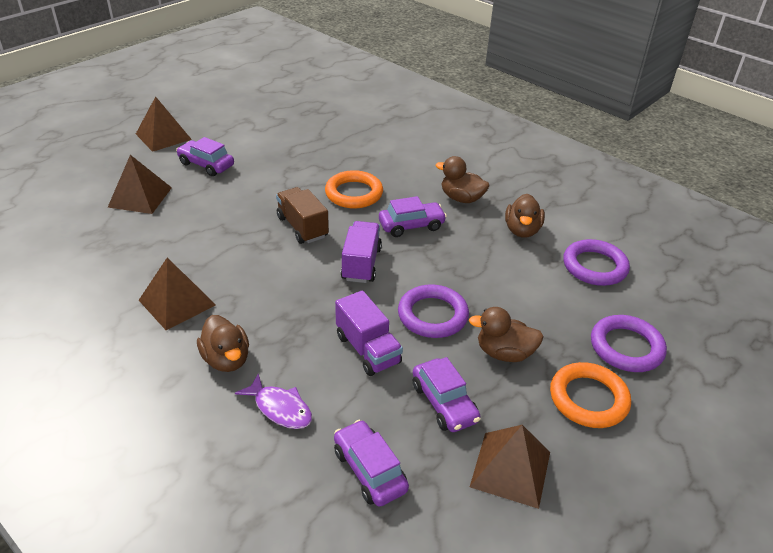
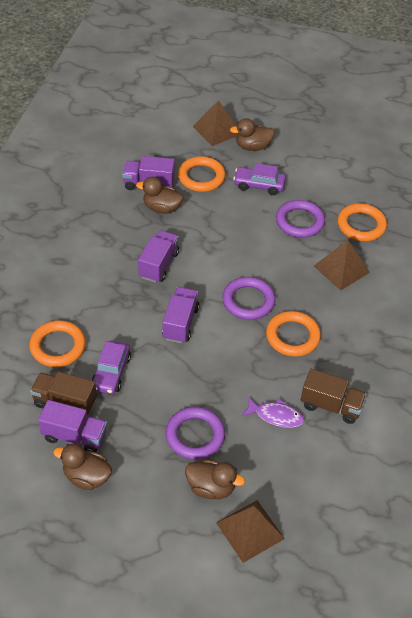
brown pyramid: 4 -> 3
brown truck: 1 -> 2
orange ring: 2 -> 4
purple car: 4 -> 2
purple truck: 2 -> 4

